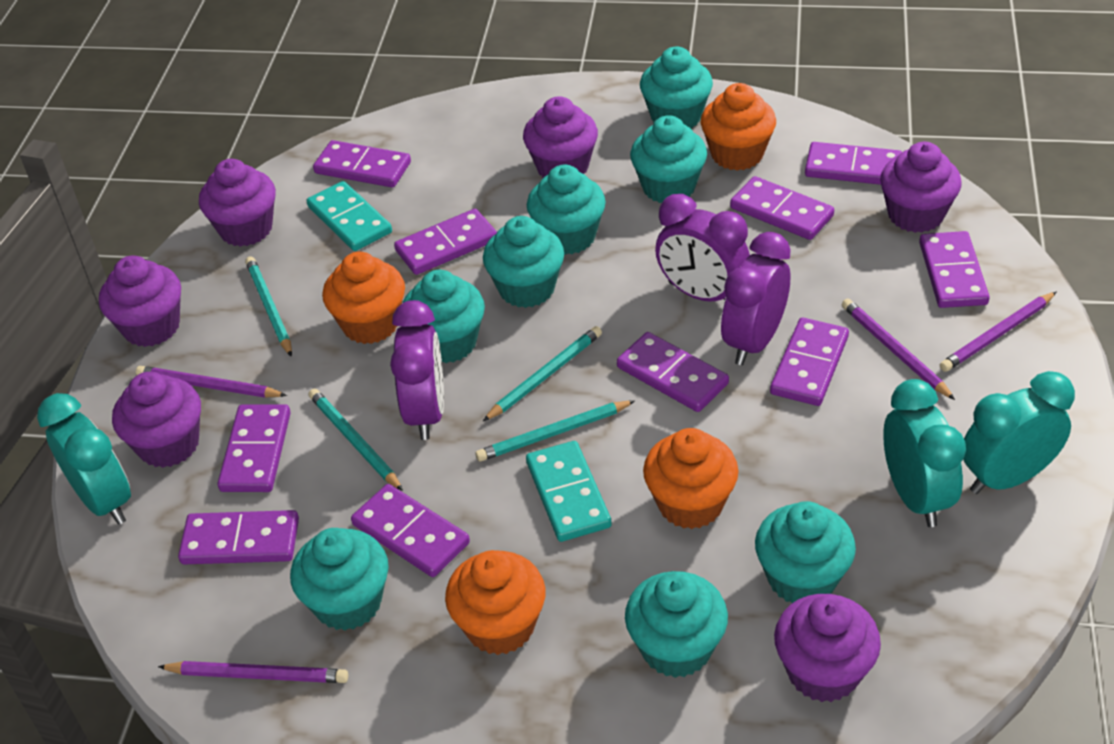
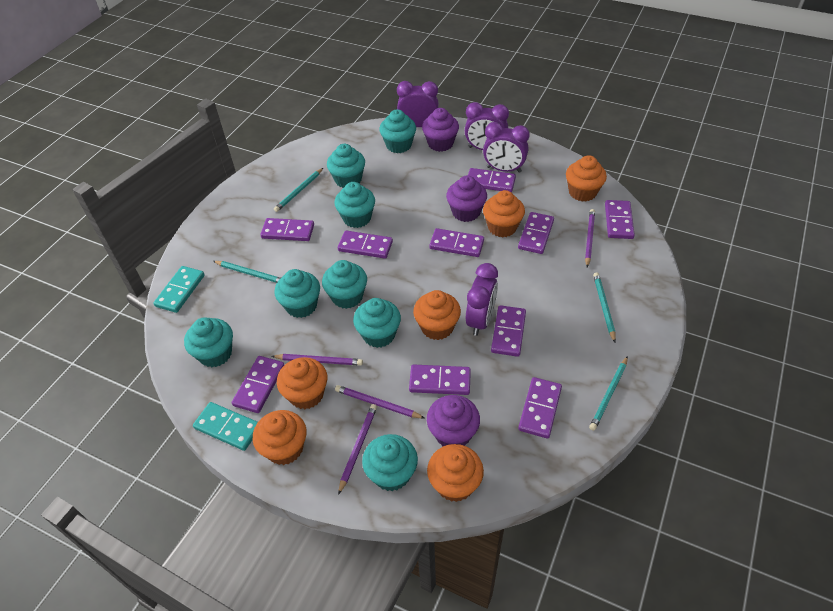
orange cupcake: 4 -> 6
purple clock: 3 -> 4
purple cupcake: 6 -> 3
turquoise clock: 3 -> 0

